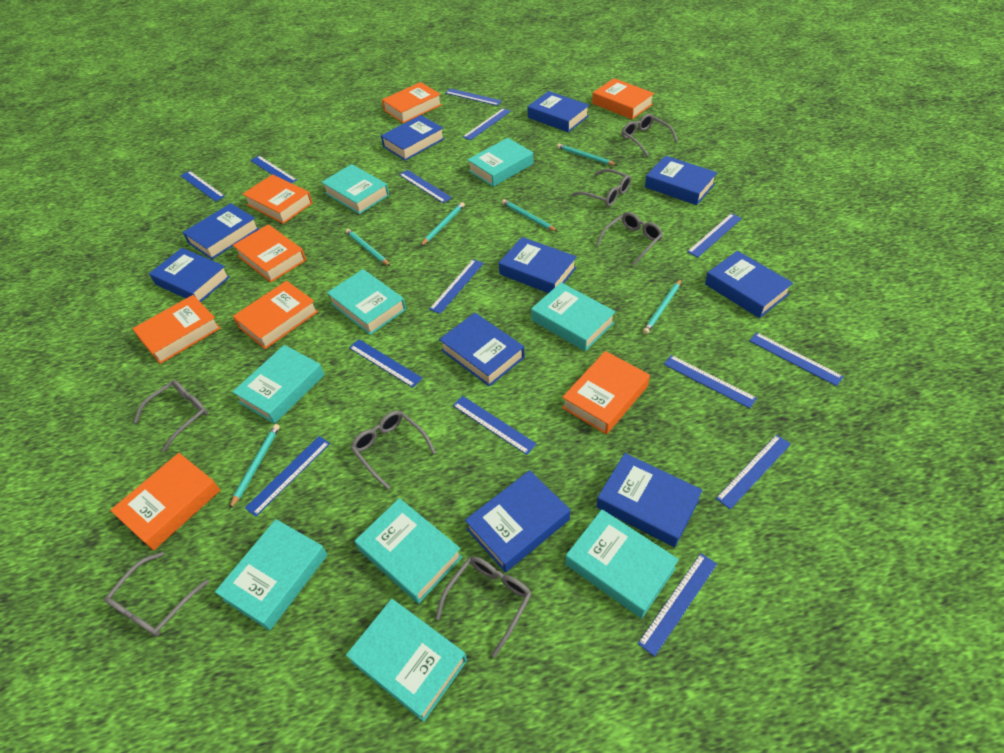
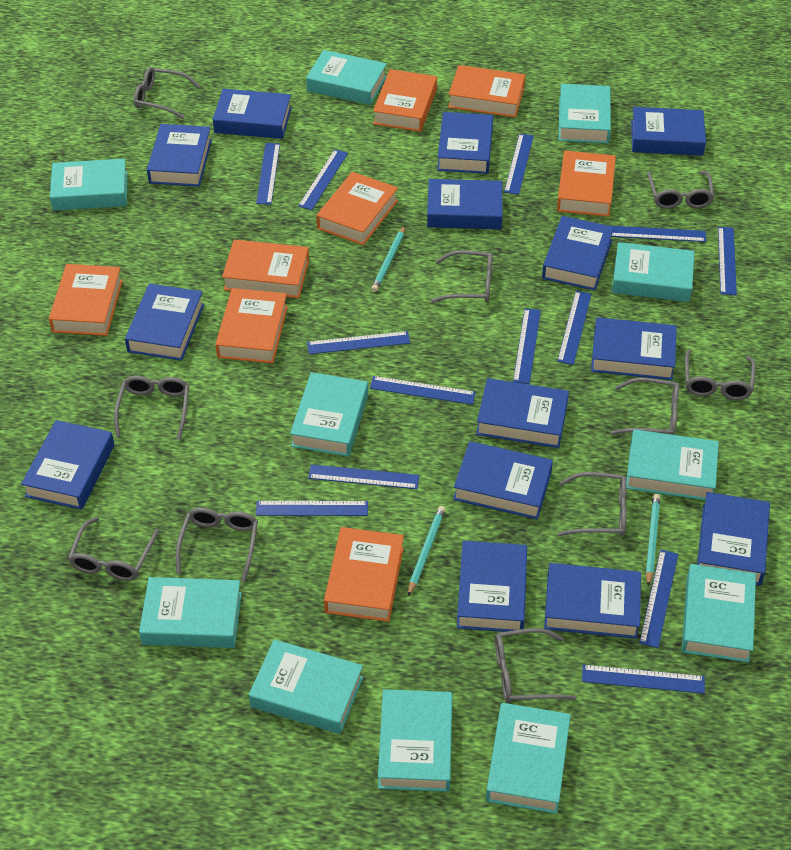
blue book: 10 -> 14
blue ruler: 14 -> 13
grey glasses: 7 -> 10
turquoise book: 9 -> 11
turquoise pencil: 6 -> 3

